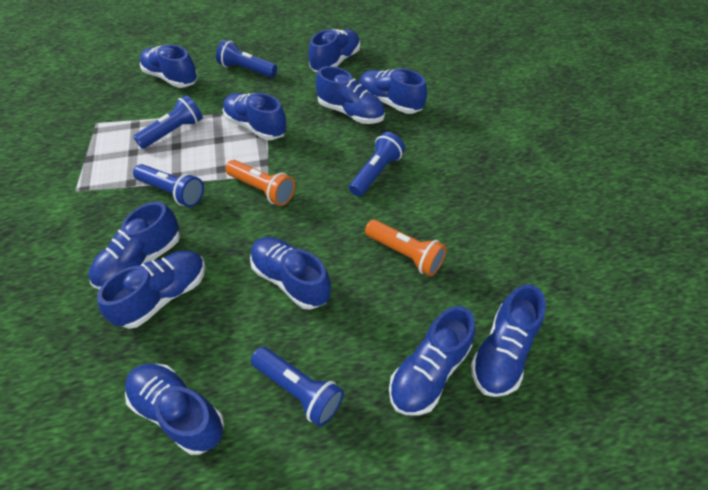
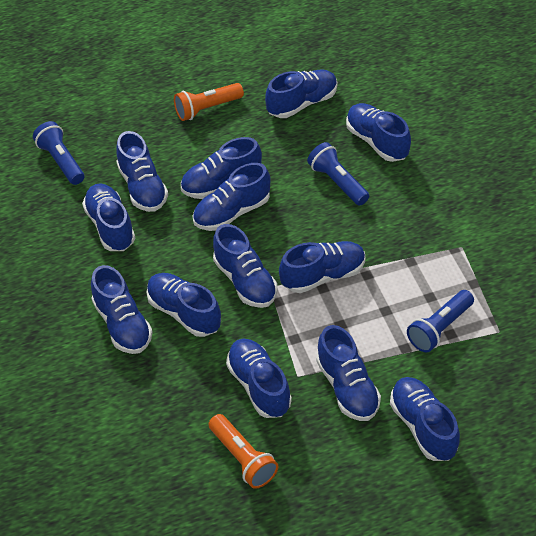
blue flashlight: 5 -> 3
blue shoe: 11 -> 13

